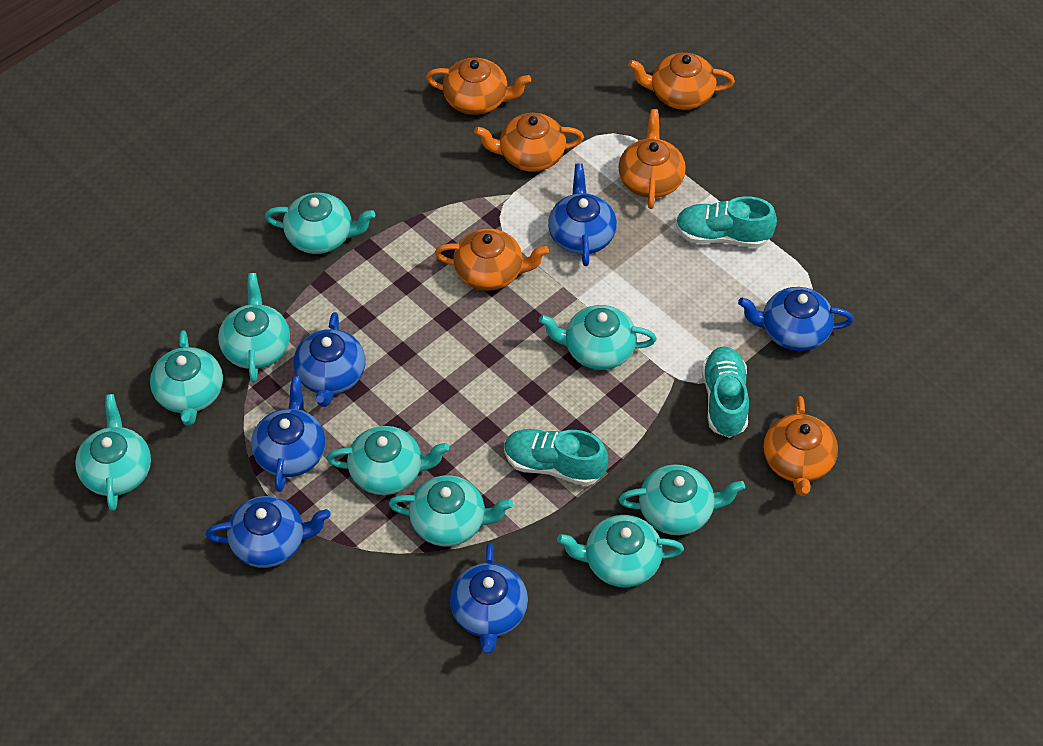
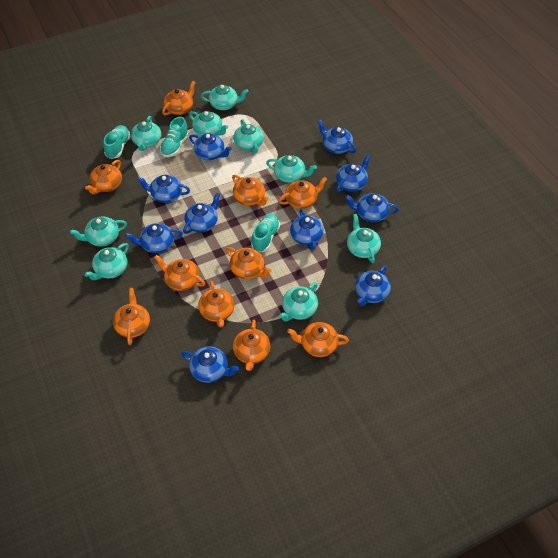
blue teapot: 6 -> 10
orange teapot: 6 -> 10

